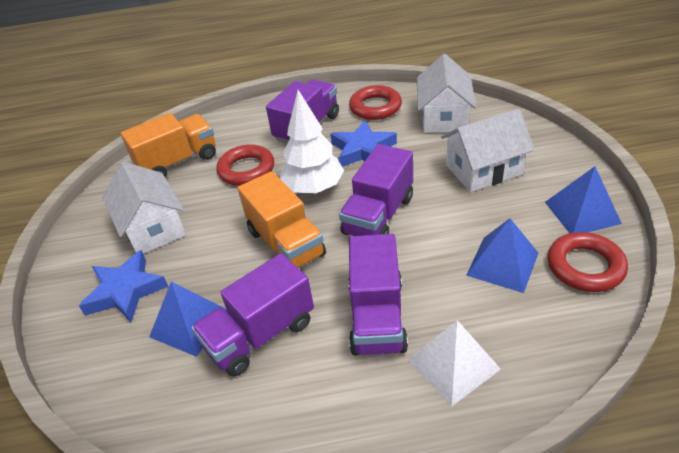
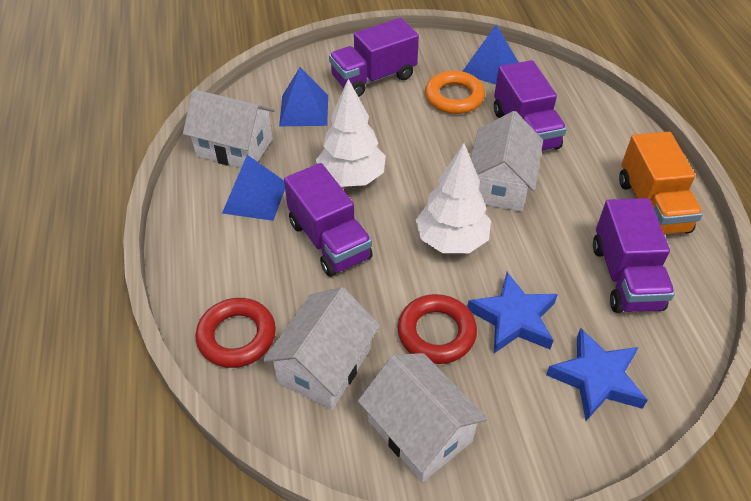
orange ring: 0 -> 1
orange truck: 2 -> 1
red ring: 3 -> 2
white house: 3 -> 4
white pyramid: 1 -> 0
white tree: 1 -> 2

